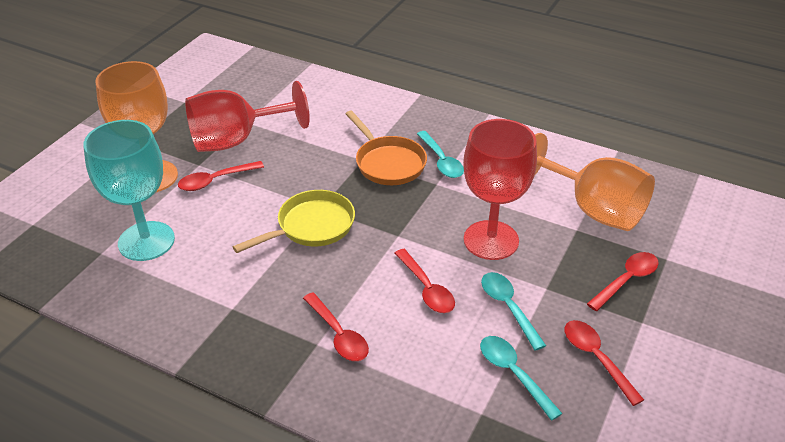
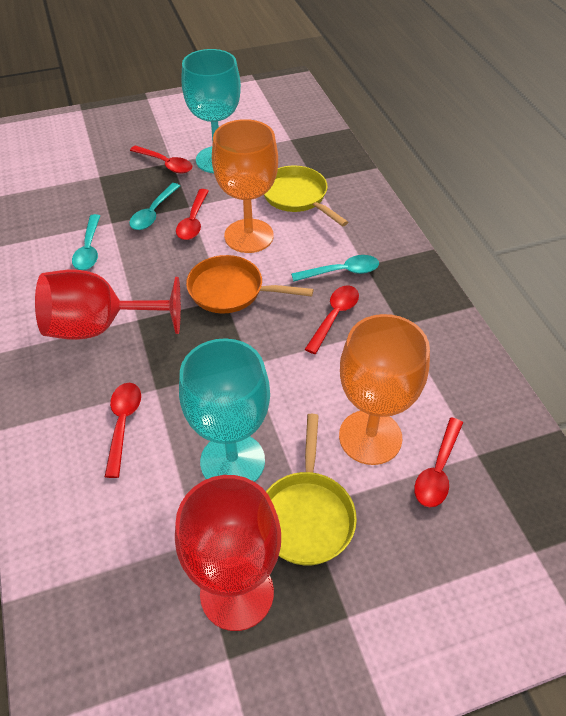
turquoise goblet: 1 -> 2
yellow pan: 1 -> 2

